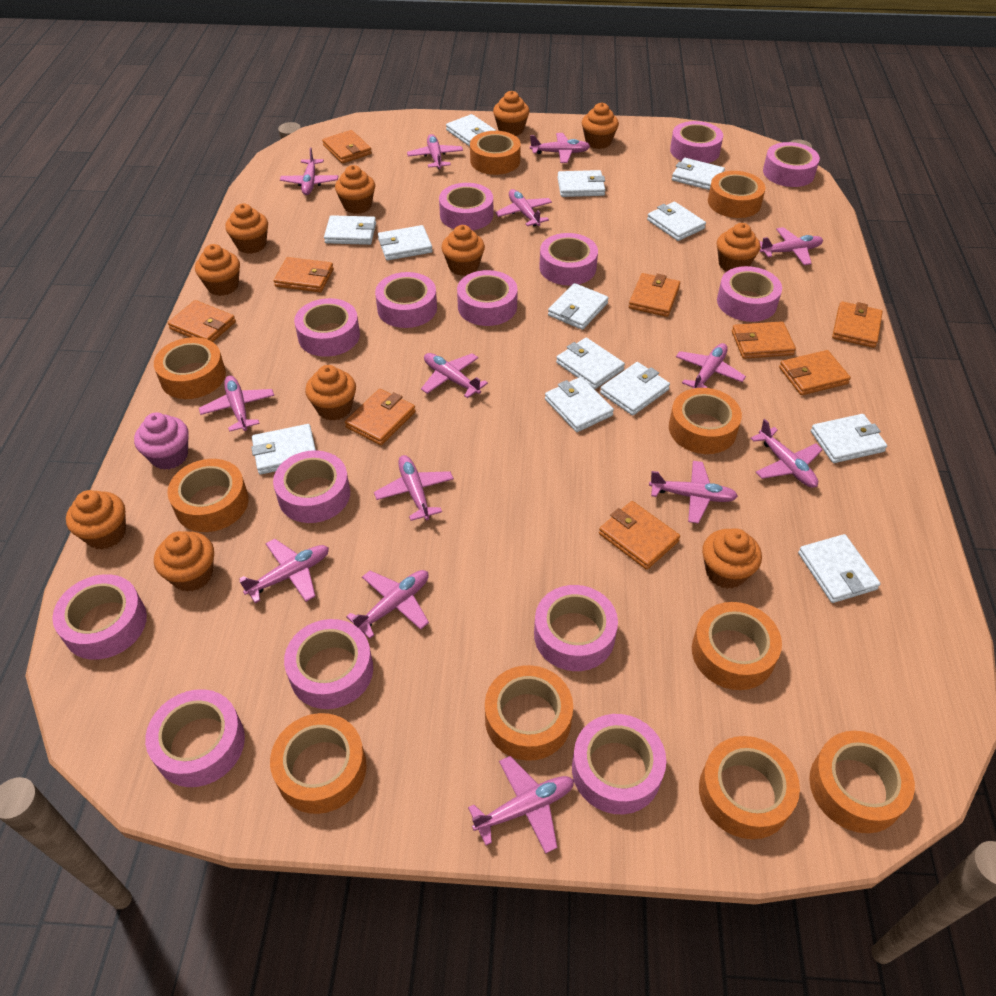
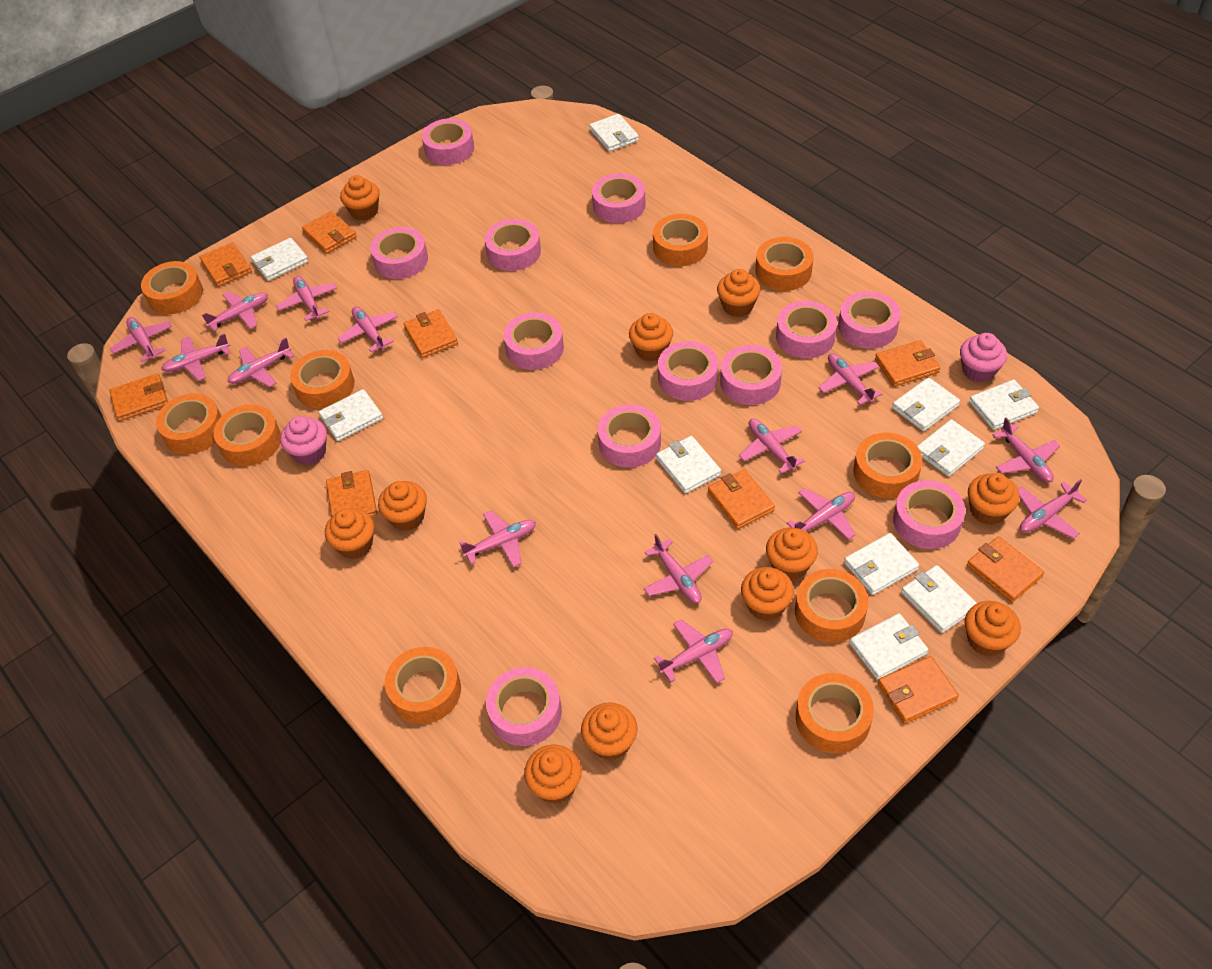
pink cupcake: 1 -> 2
pink tape: 14 -> 12
white wallet: 13 -> 10

